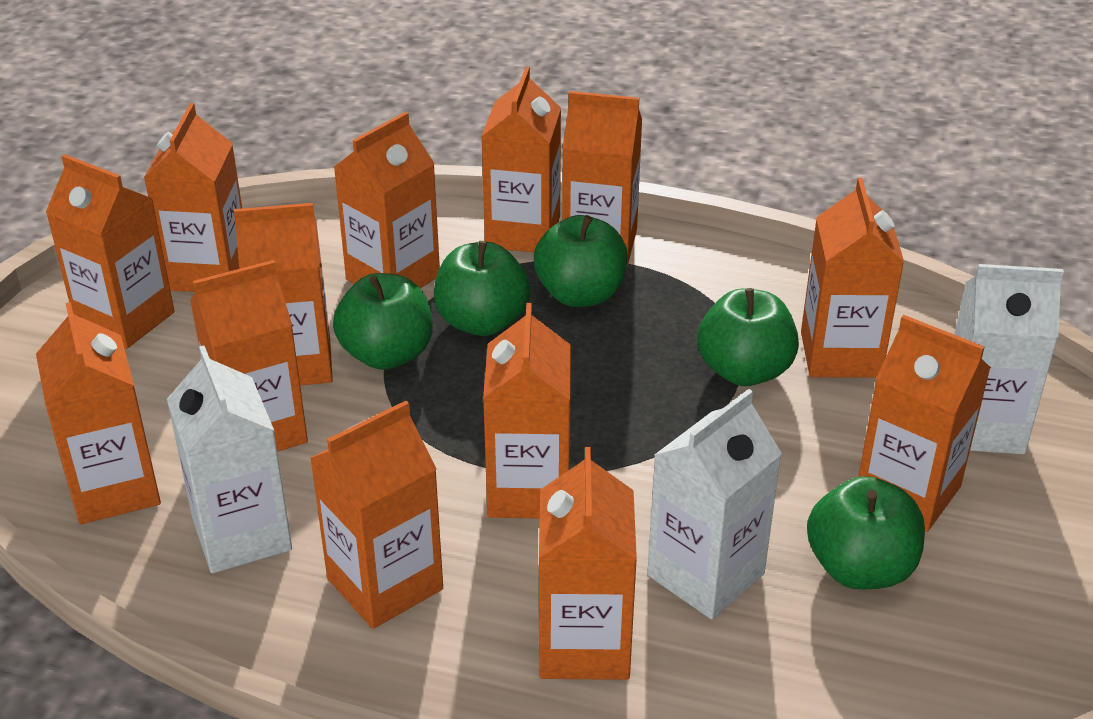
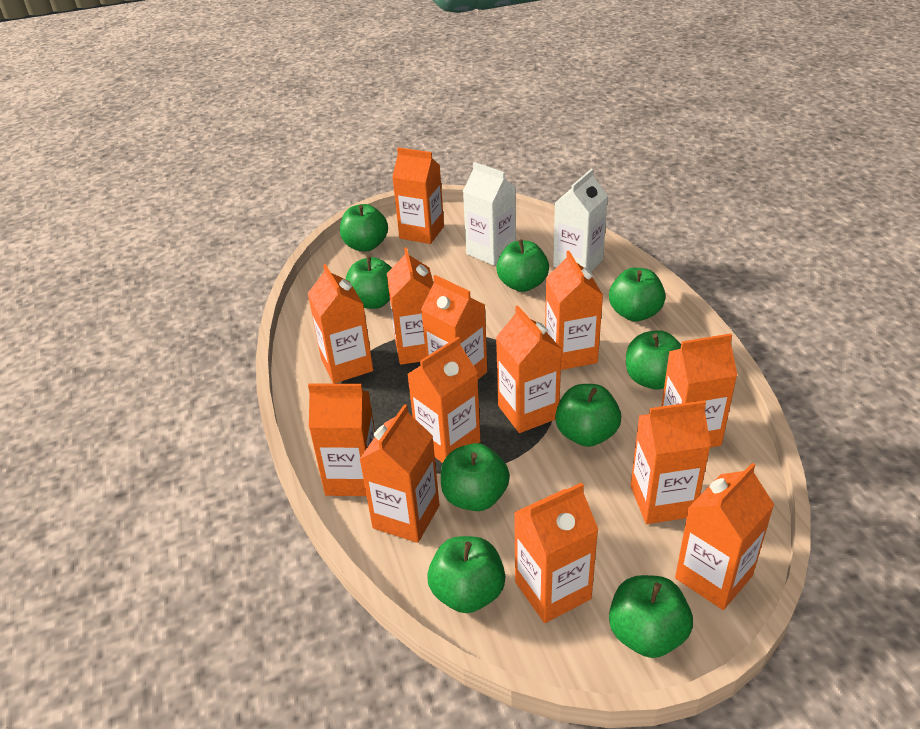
green apple: 5 -> 9
white carton: 3 -> 2

